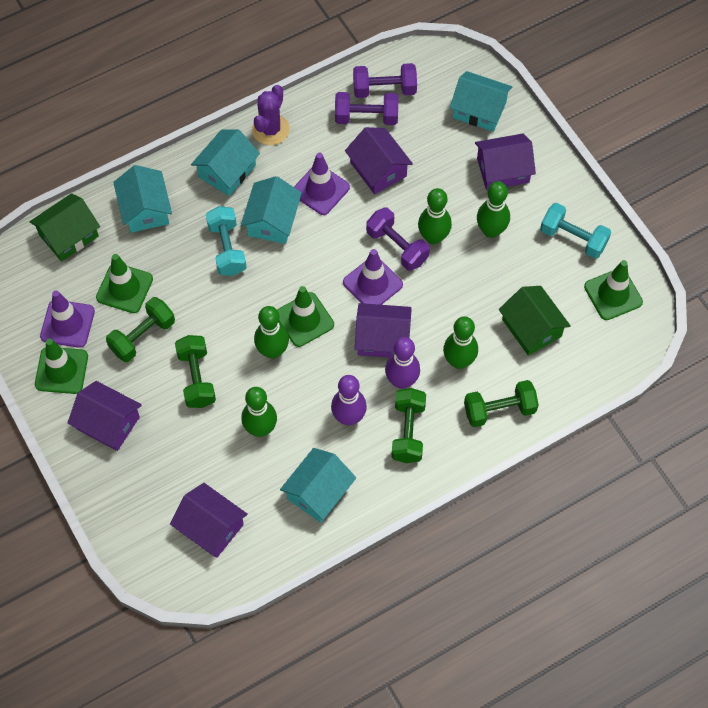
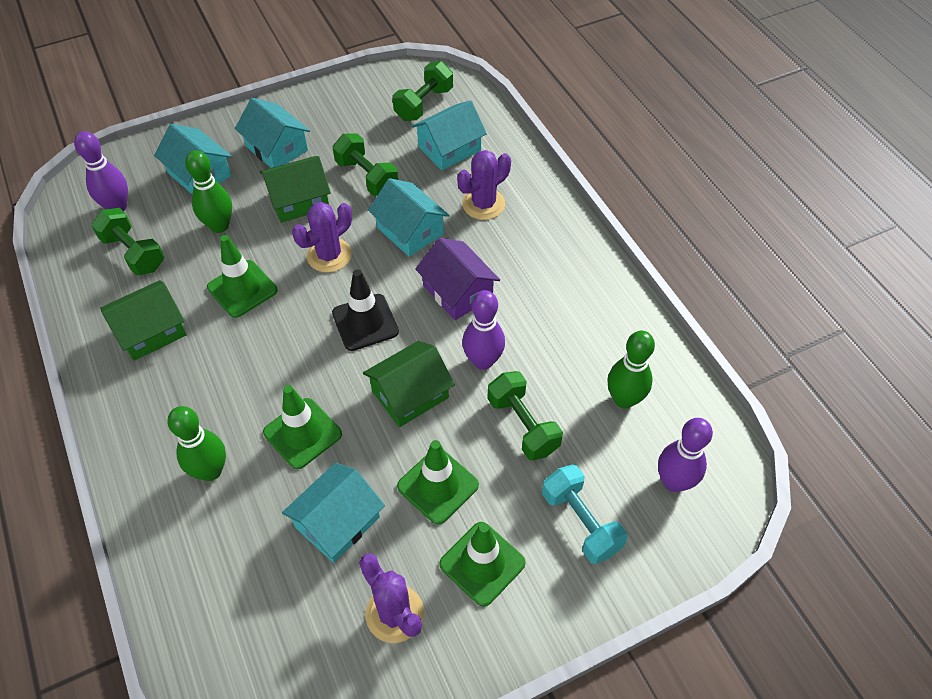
black traffic cone: 0 -> 1
green bowling pin: 5 -> 3
green house: 2 -> 3
purple bowling pin: 2 -> 3
purple cactus: 1 -> 3
purple dumbbell: 3 -> 0
purple house: 5 -> 1
purple traffic cone: 3 -> 0
turquoise dumbbell: 2 -> 1

